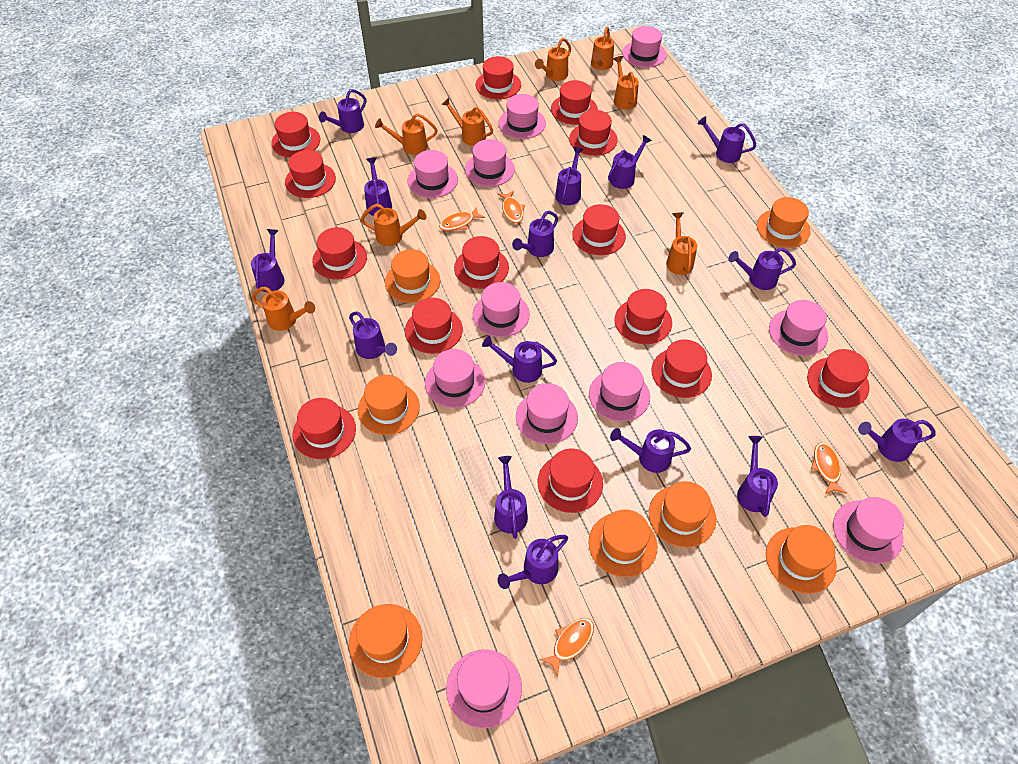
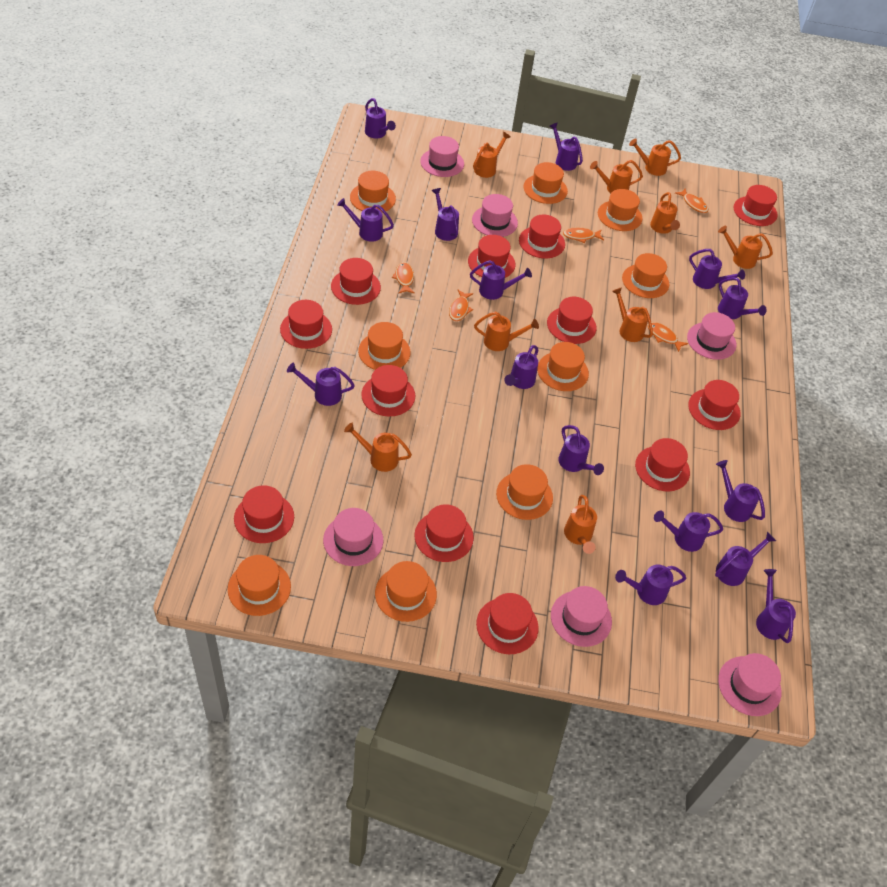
orange fish: 4 -> 5
orange hat: 7 -> 9
orange watering can: 8 -> 9
pink hat: 11 -> 6
red hat: 14 -> 12

